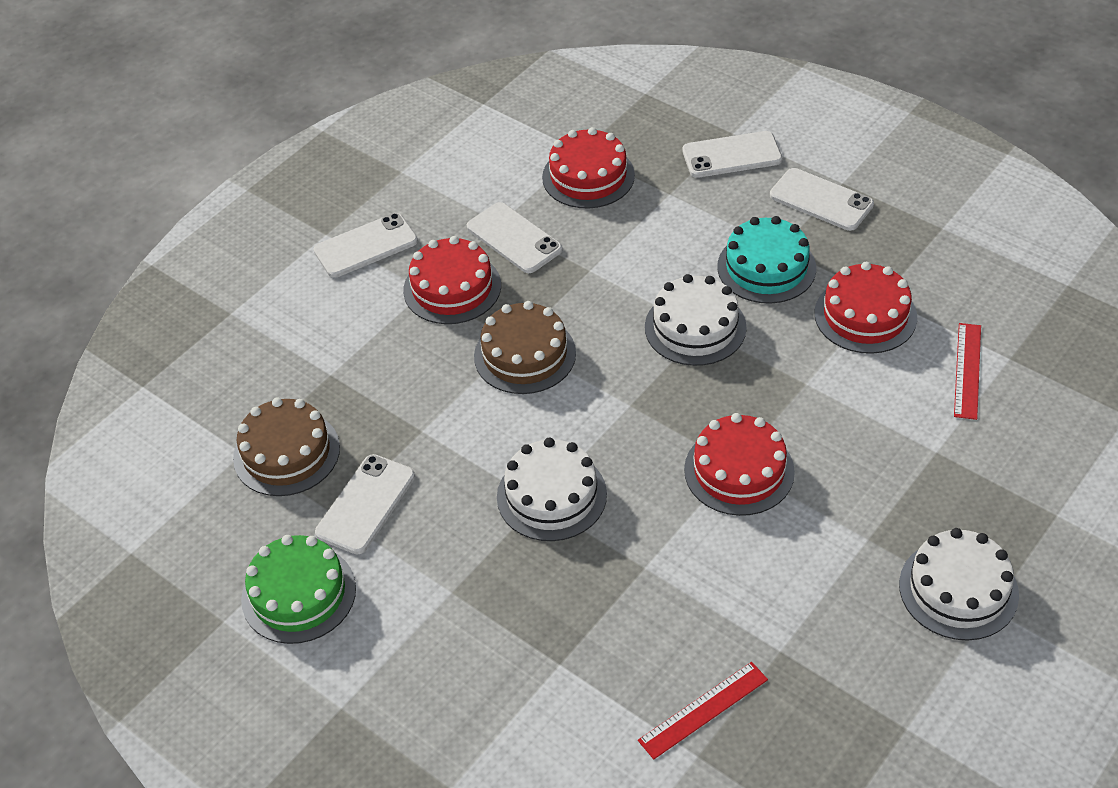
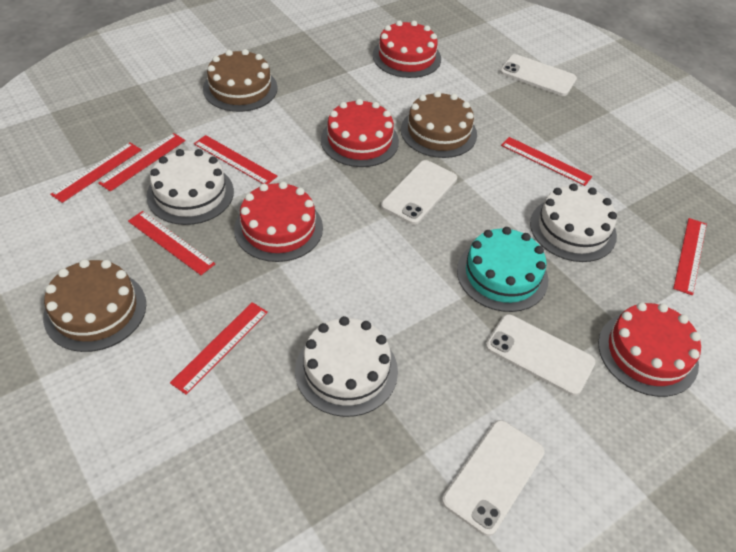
brown cake: 2 -> 3
green cake: 1 -> 0
red ruler: 2 -> 7
white phone: 5 -> 4

